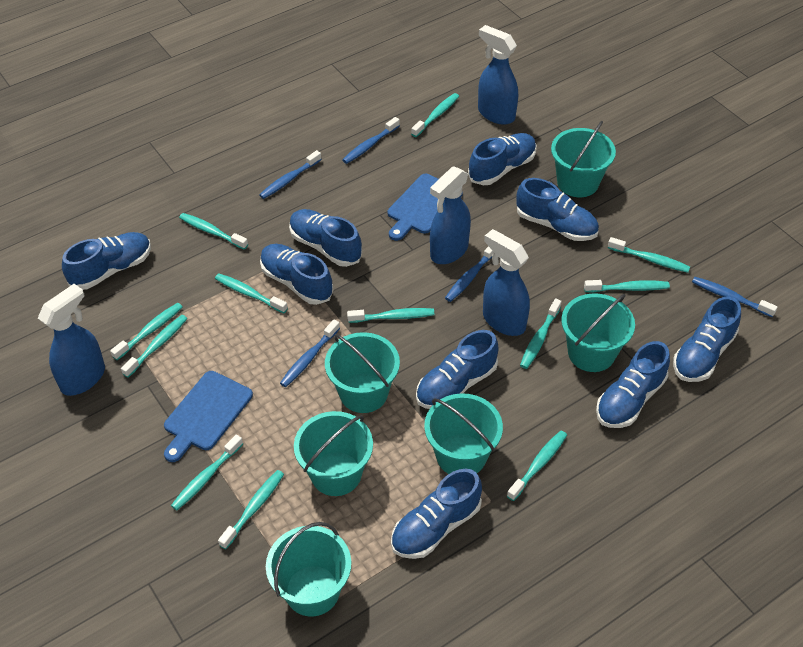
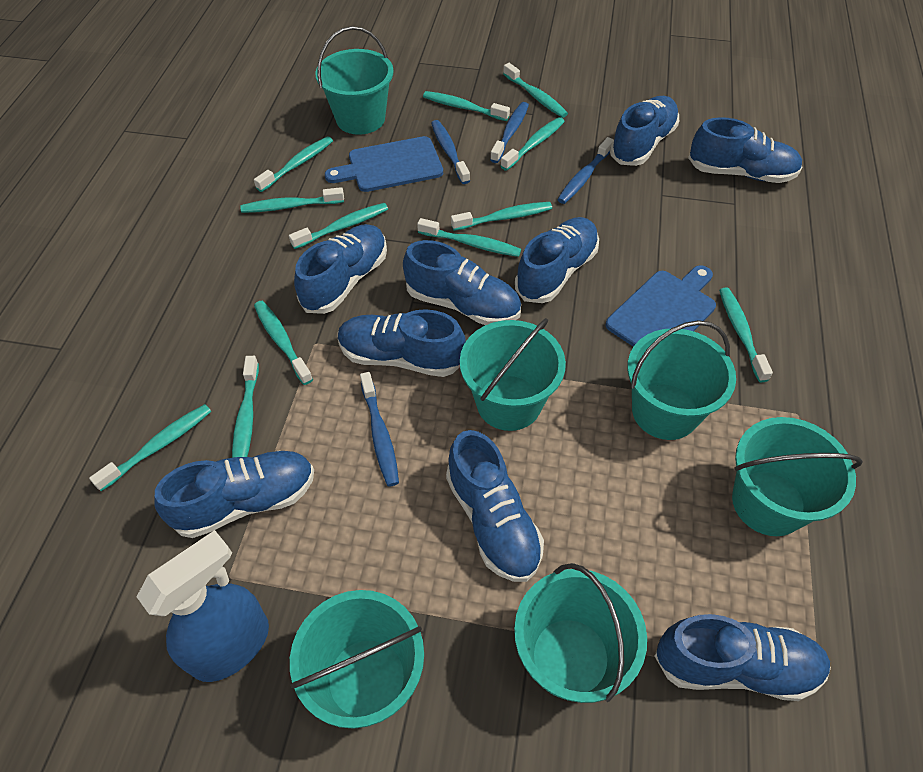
blue spray bottle: 4 -> 1
blue toothbrush: 5 -> 4

